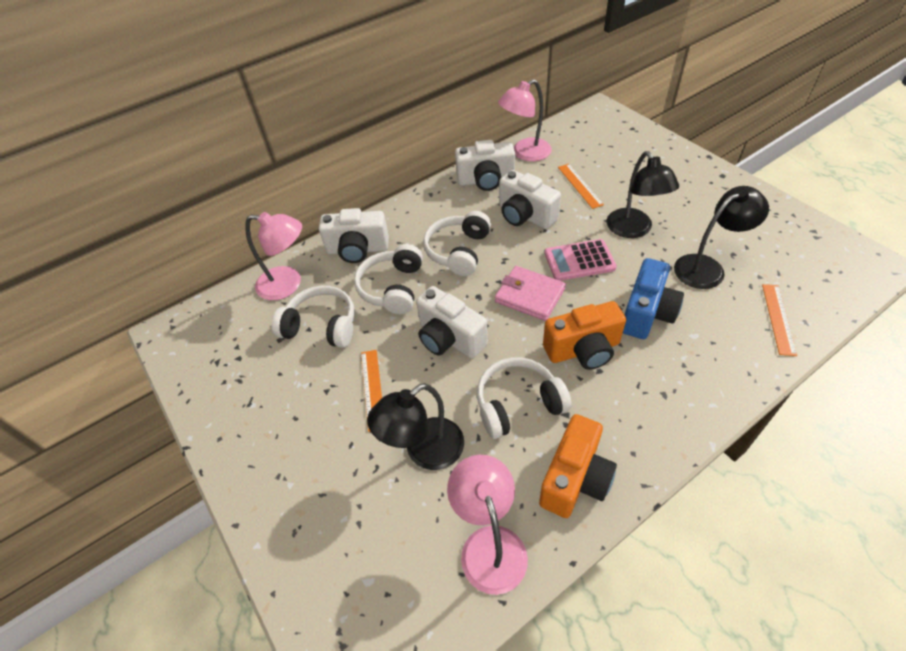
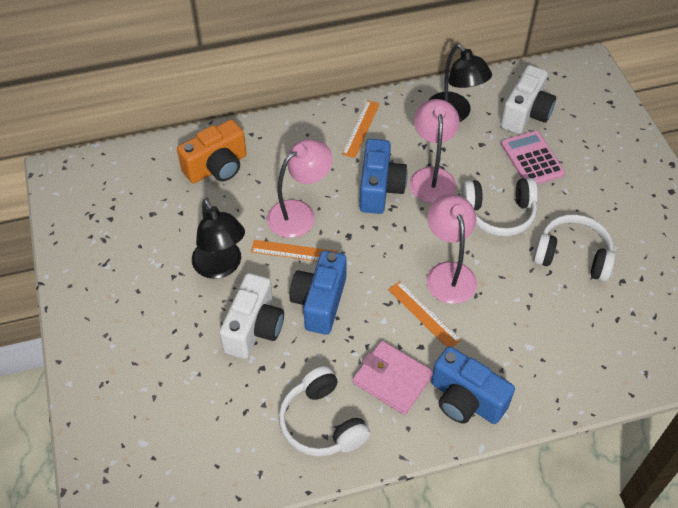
black lamp: 3 -> 2
blue camera: 1 -> 3
orange camera: 2 -> 1
white camera: 4 -> 2
white headphones: 4 -> 3

